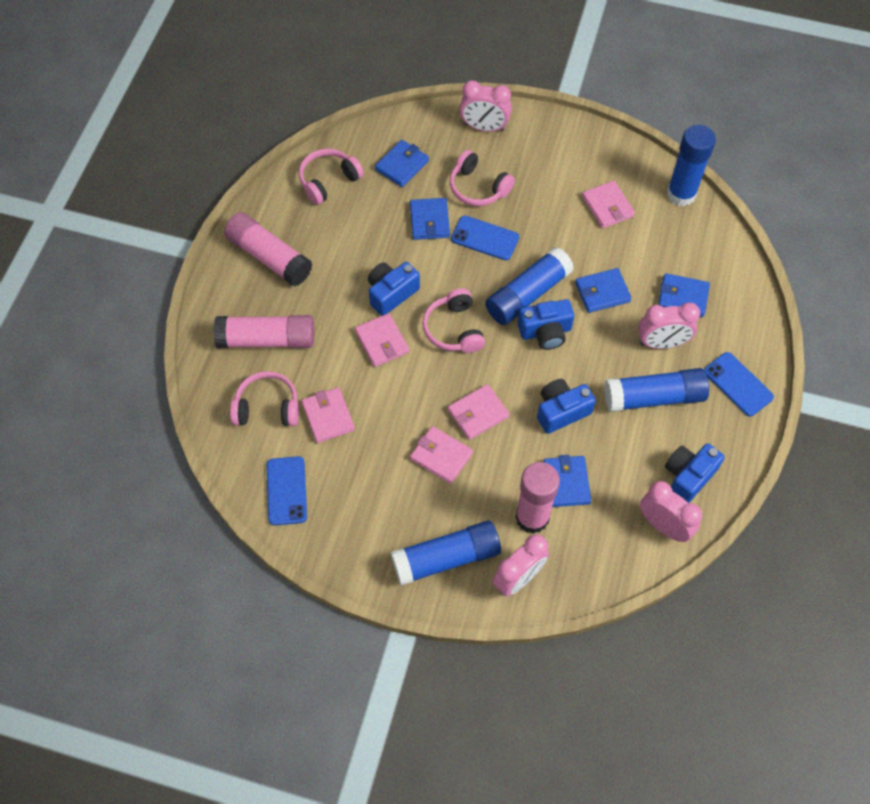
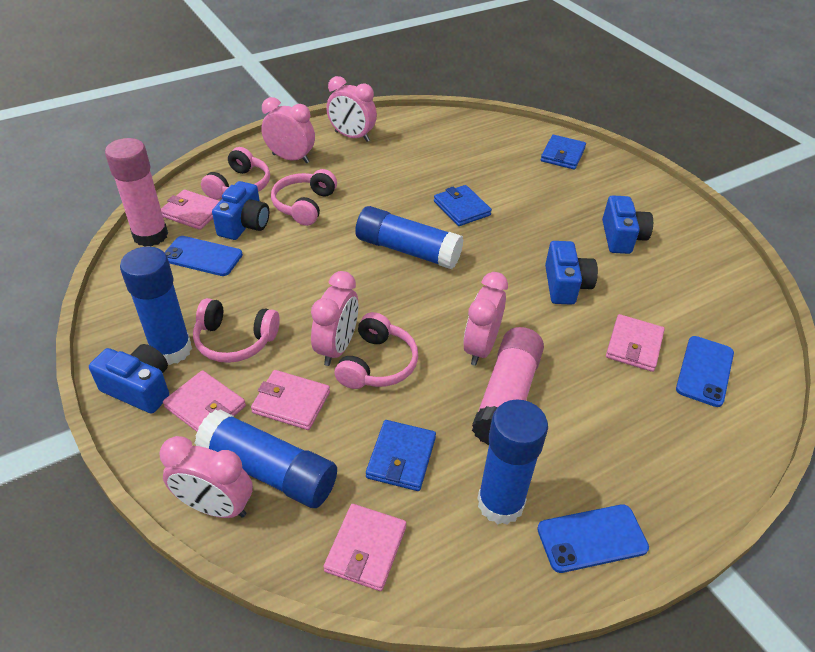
blue wallet: 5 -> 3
pink clock: 4 -> 5
pink glue stick: 3 -> 2

